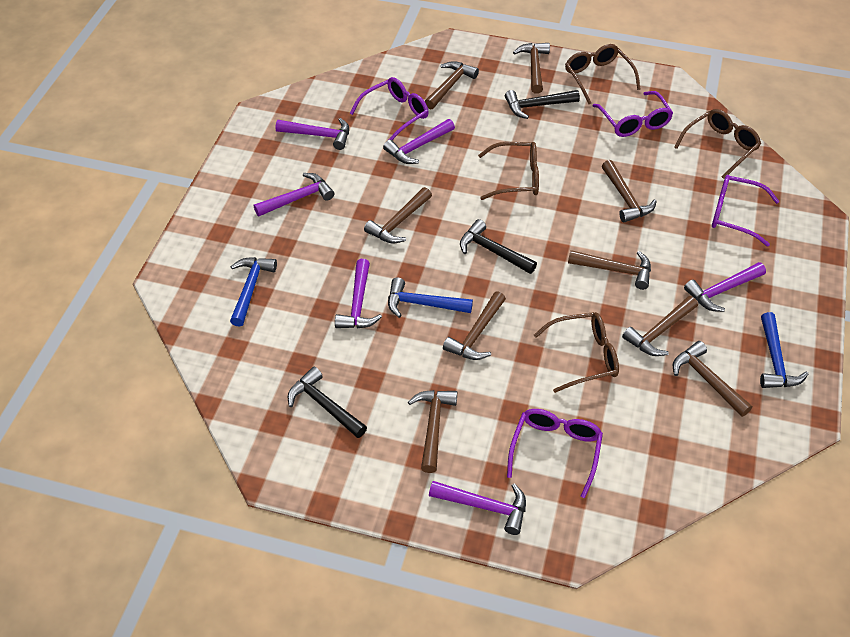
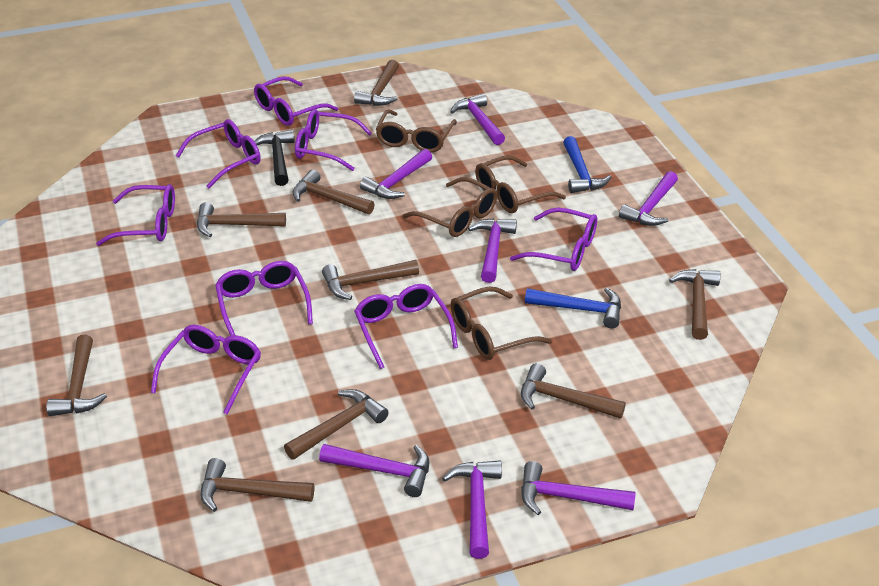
black hammer: 3 -> 1
blue hammer: 3 -> 2
purple glasses: 4 -> 8
purple hammer: 6 -> 7

